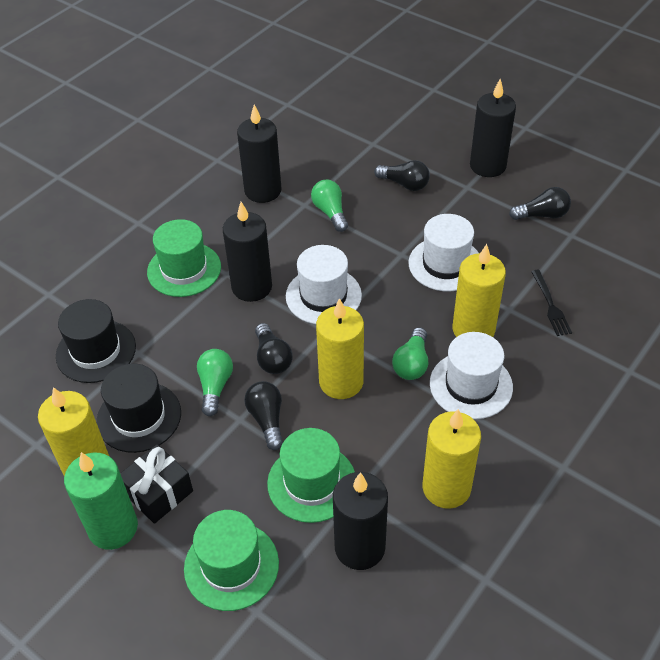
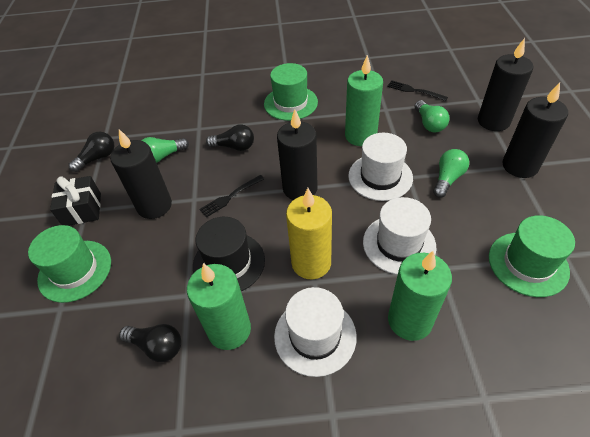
black fork: 1 -> 2
black hat: 2 -> 1
black light bulb: 4 -> 3
green candle: 1 -> 3
yellow candle: 4 -> 1

